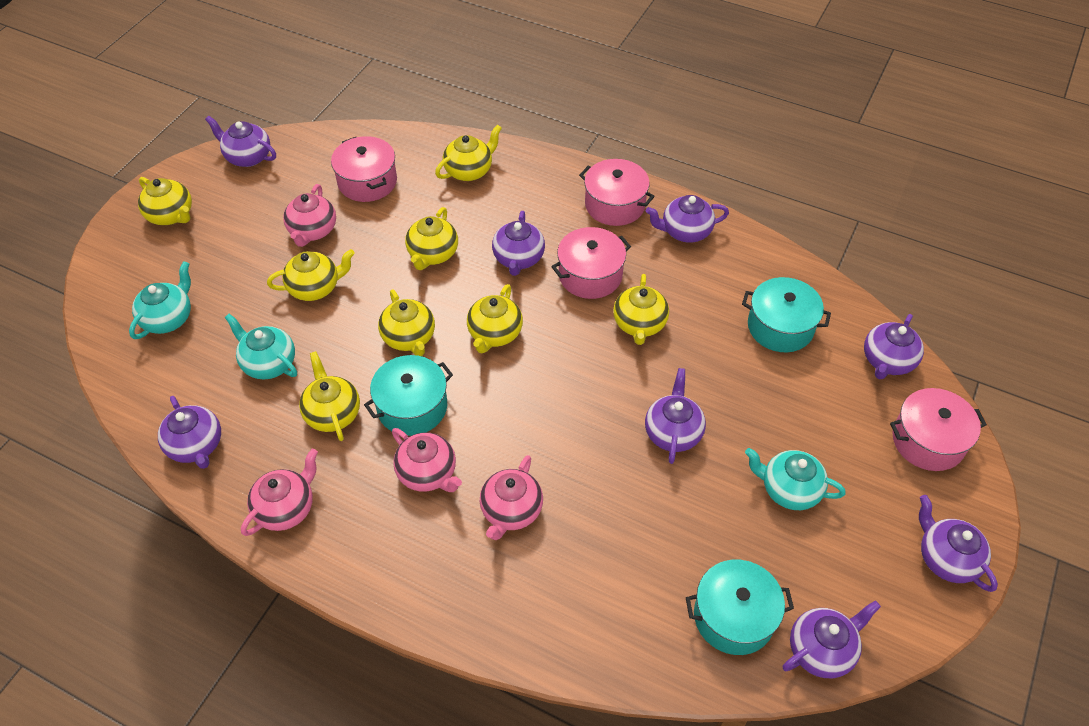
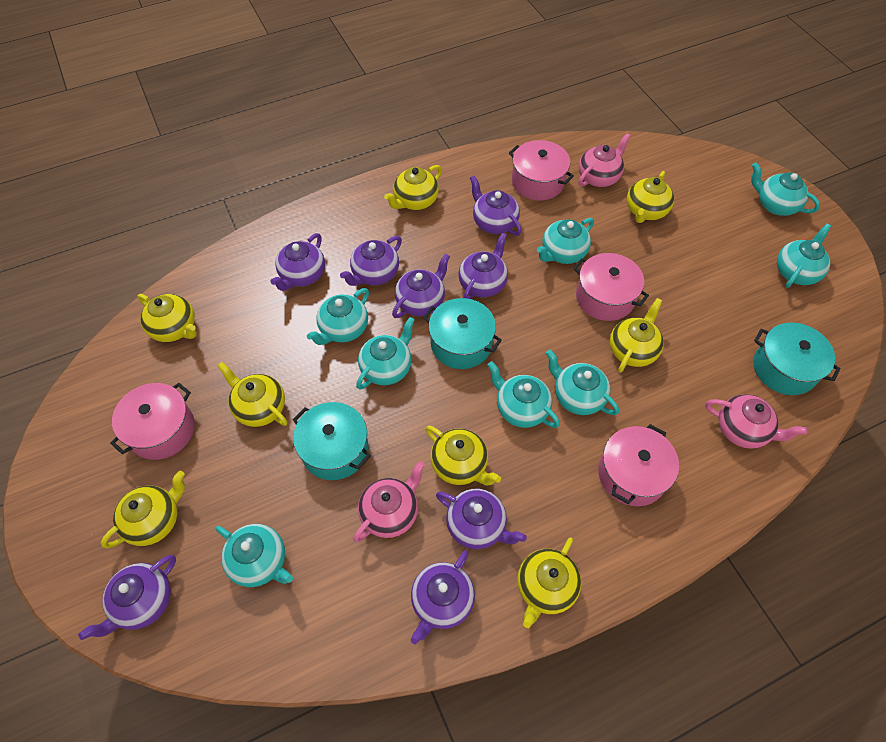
pink teapot: 4 -> 3
turquoise teapot: 3 -> 8

